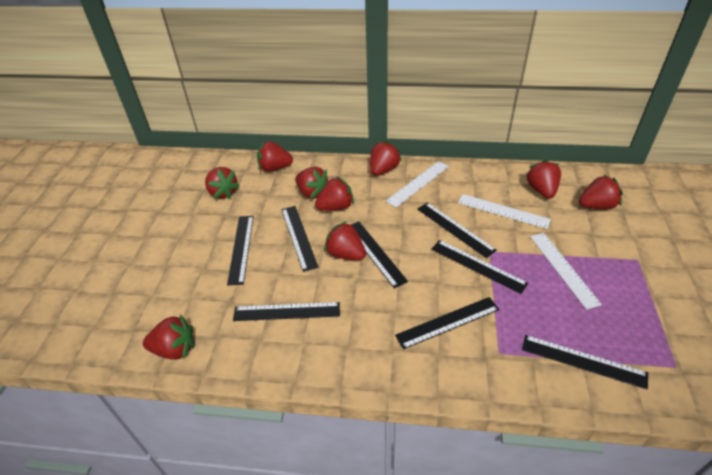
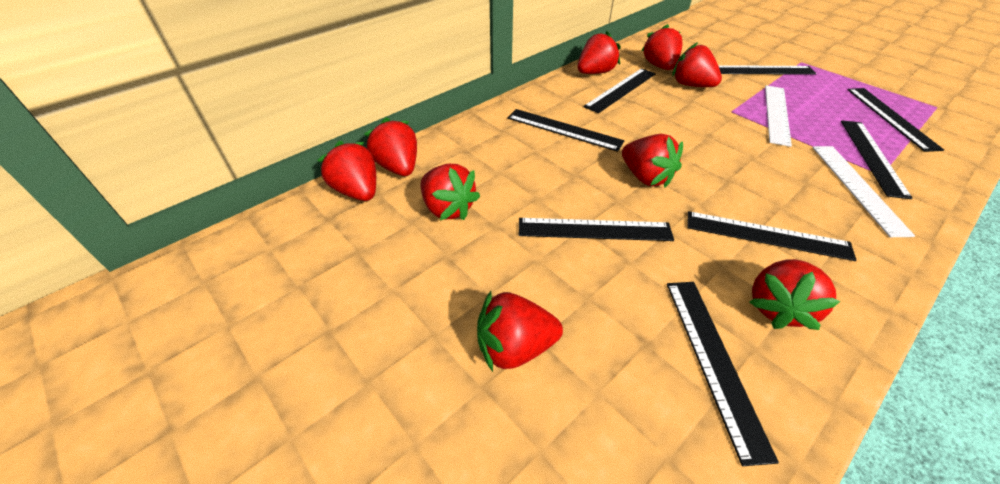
white ruler: 3 -> 2

